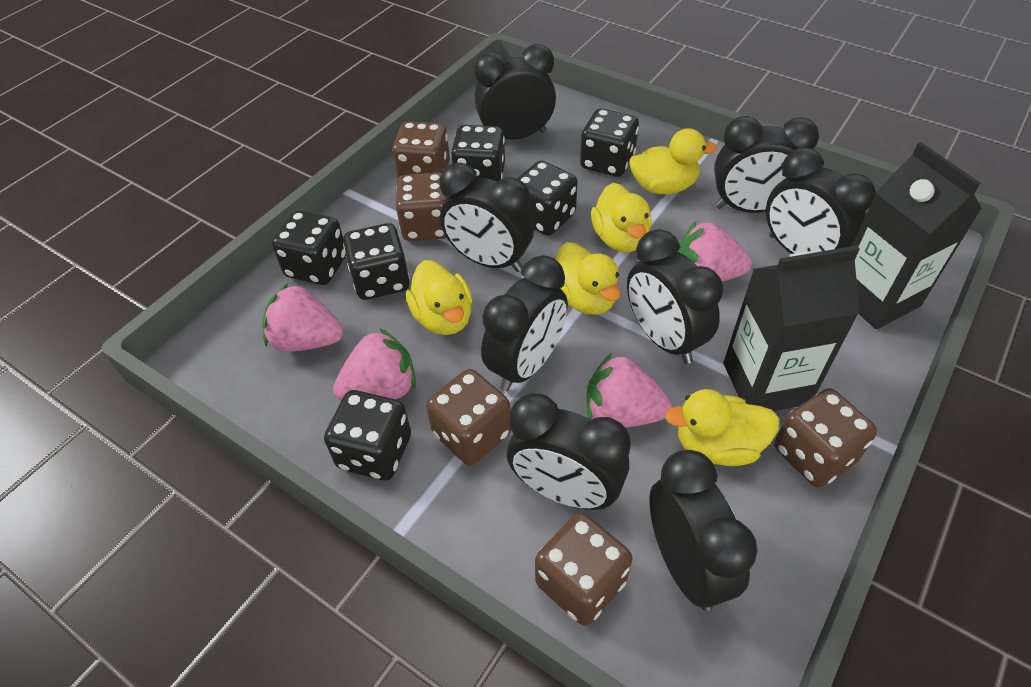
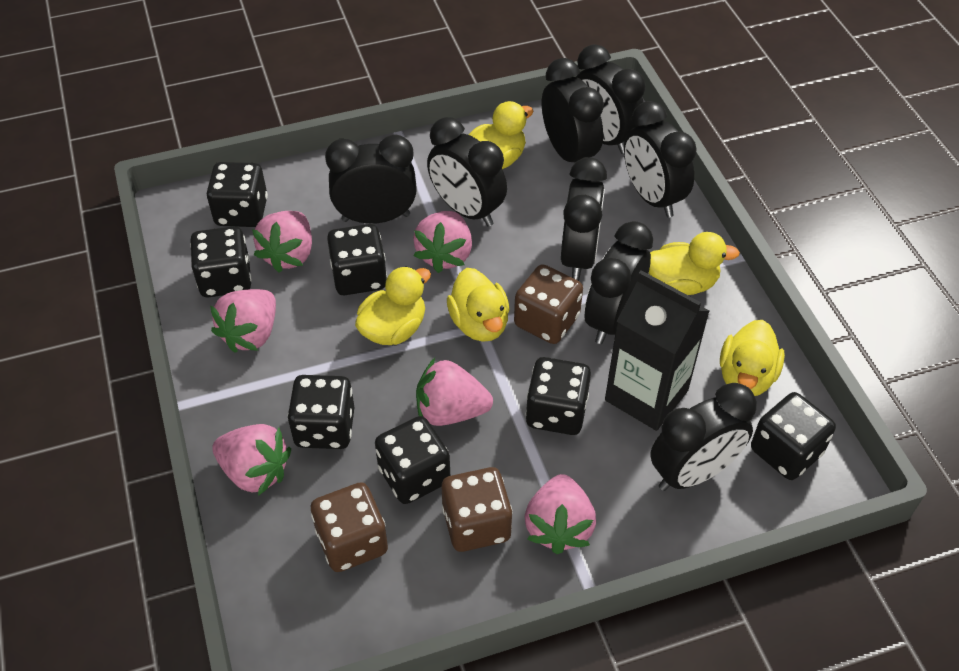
black carton: 2 -> 1
black dice: 6 -> 7
brown dice: 5 -> 3
pink strawberry: 4 -> 6

